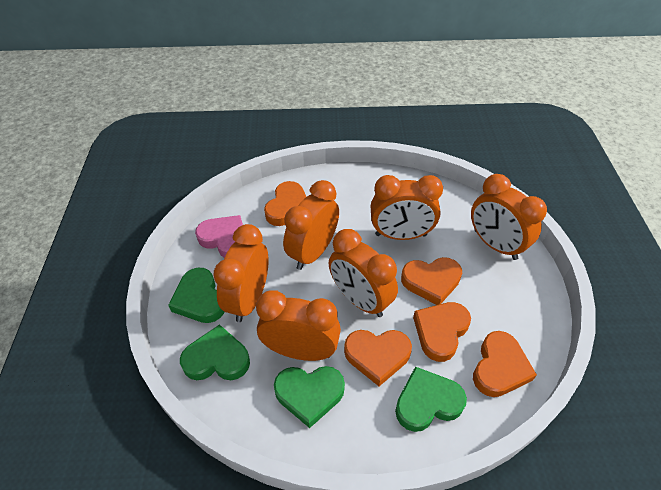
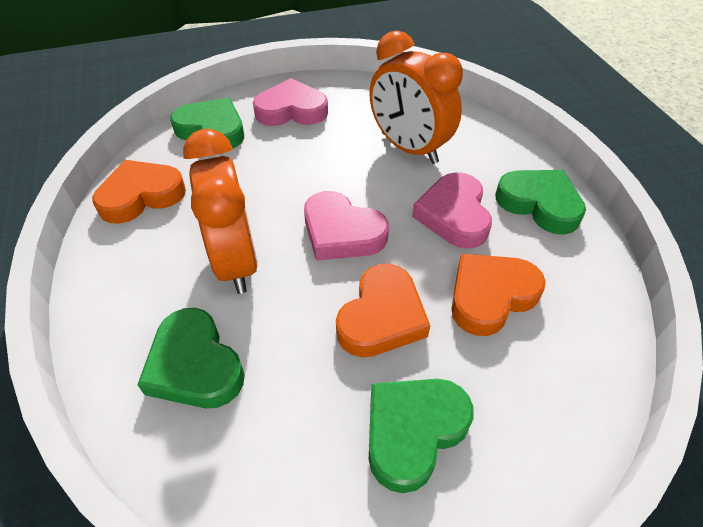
orange clock: 6 -> 2
orange heart: 5 -> 3
pink heart: 1 -> 3

